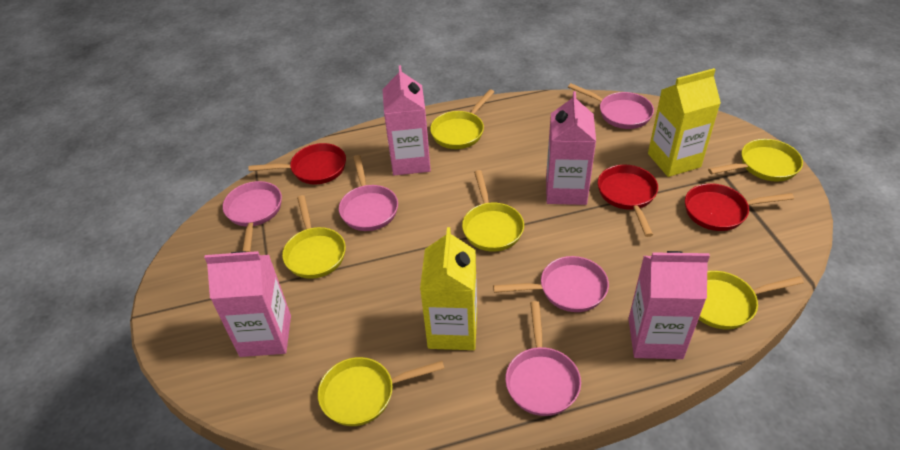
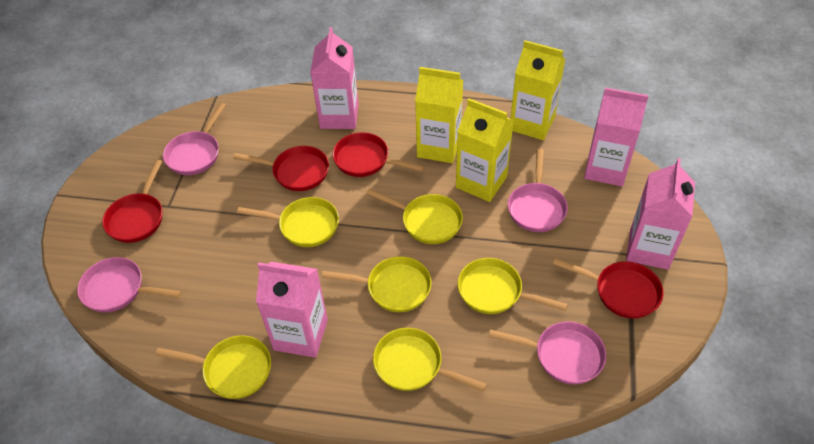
pink pan: 5 -> 4
red pan: 3 -> 4
yellow carton: 2 -> 3

